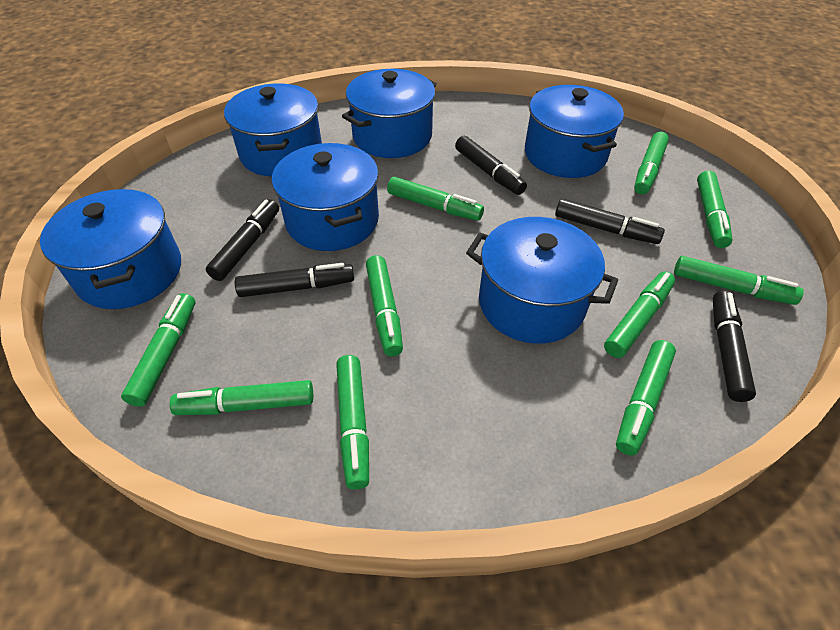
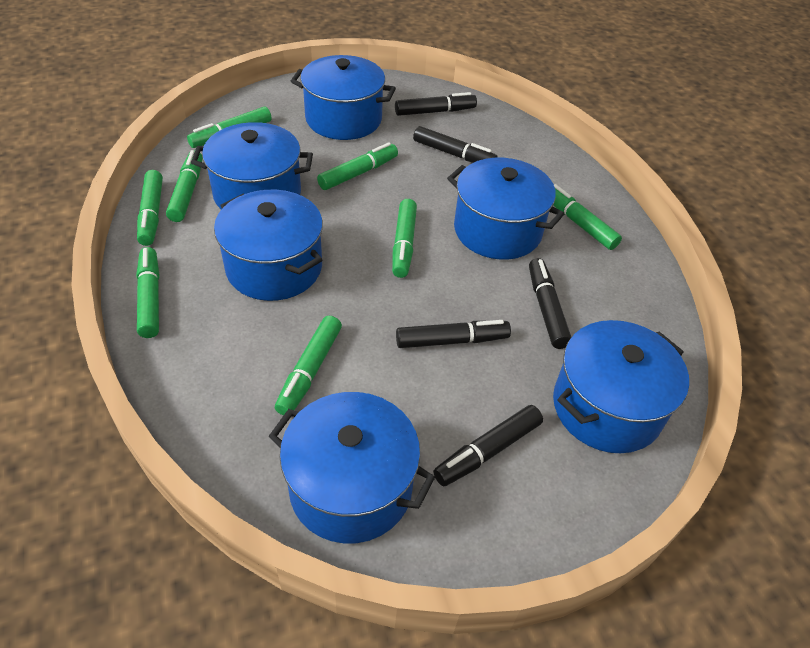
green marker: 10 -> 8

